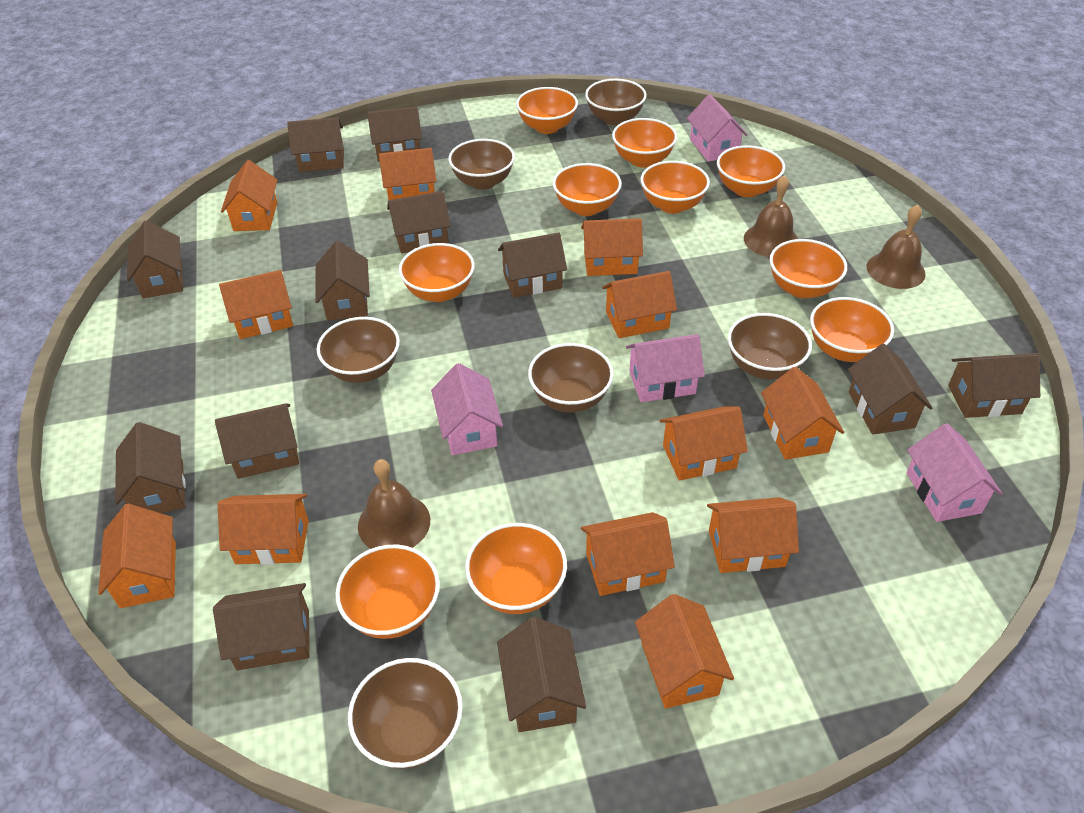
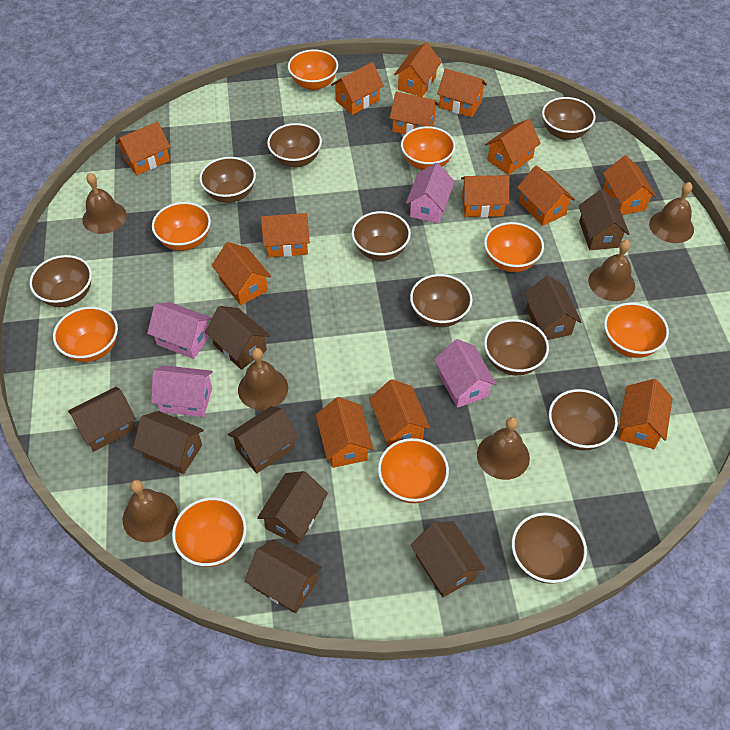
brown bell: 3 -> 6
brown bowl: 6 -> 9
brown house: 12 -> 9
orange bowl: 10 -> 8
orange house: 12 -> 14

